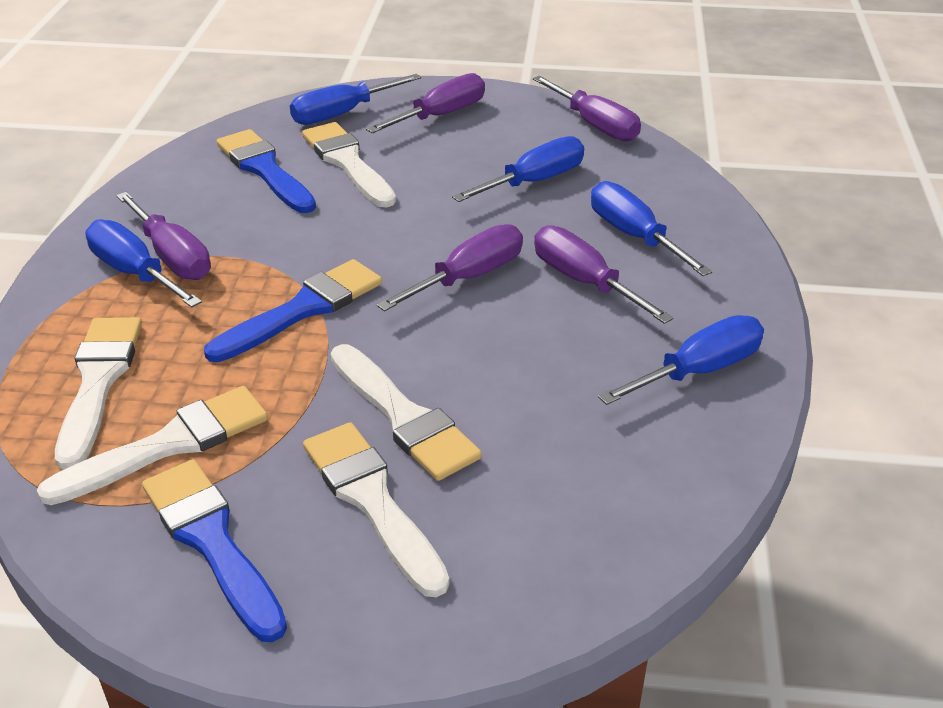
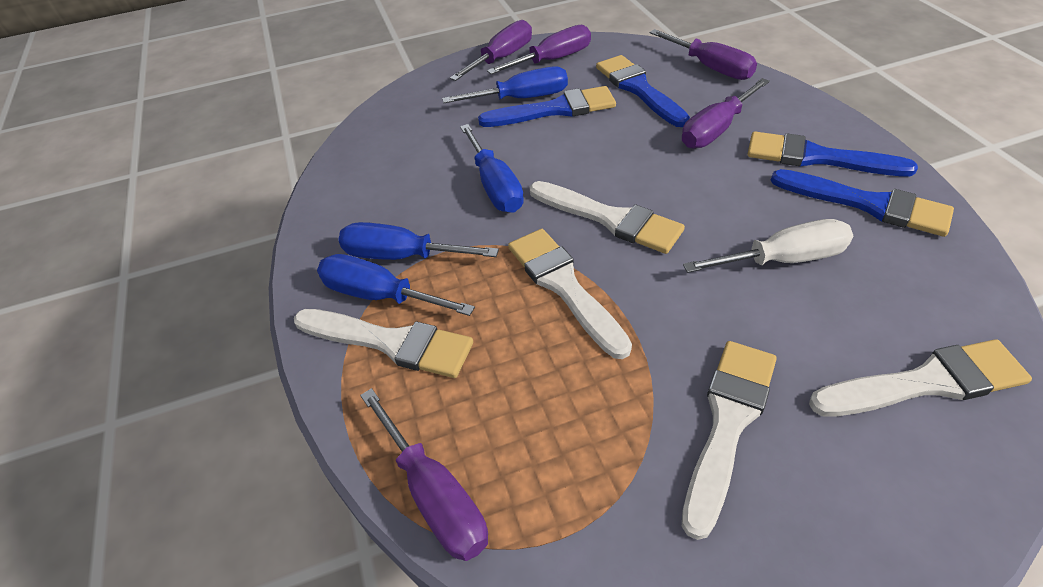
blue brush: 3 -> 4
blue screwdriver: 5 -> 4
white screwdriver: 0 -> 1

